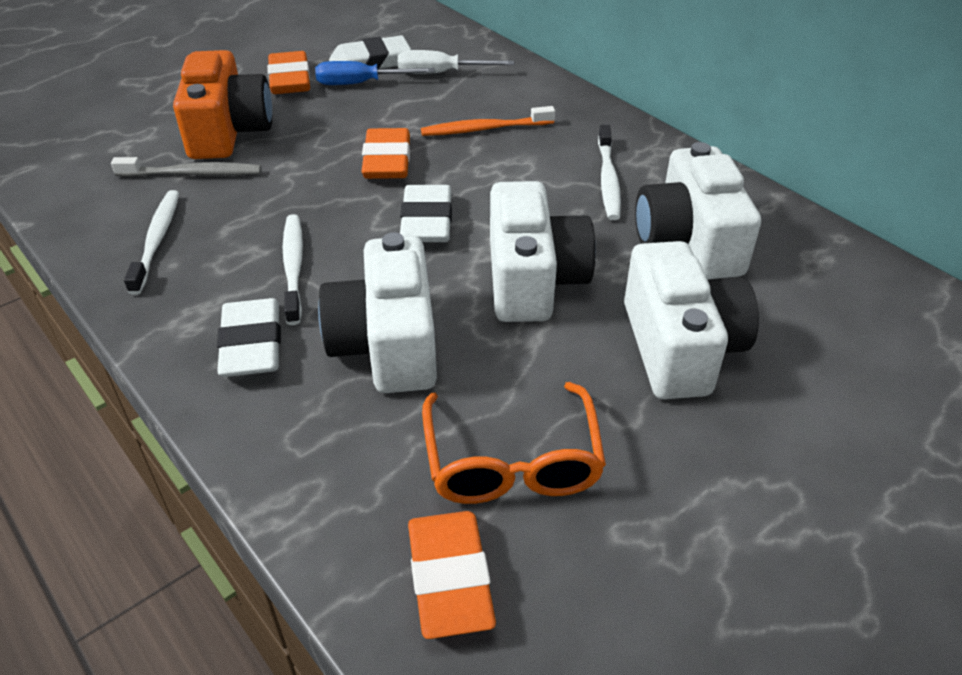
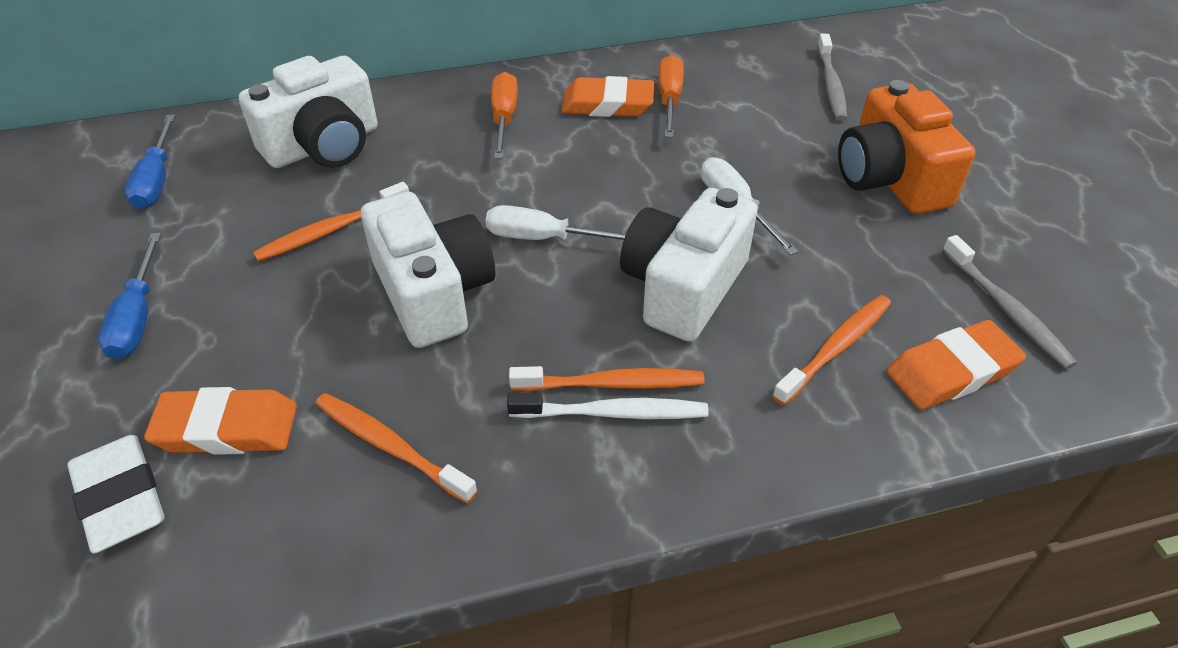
blue screwdriver: 1 -> 2
grey toothbrush: 1 -> 2
orange glasses: 1 -> 0
orange screwdriver: 0 -> 2
orange toothbrush: 1 -> 4
white camera: 4 -> 3
white eraser: 3 -> 1
white screwdriver: 1 -> 2
white toothbrush: 3 -> 1

